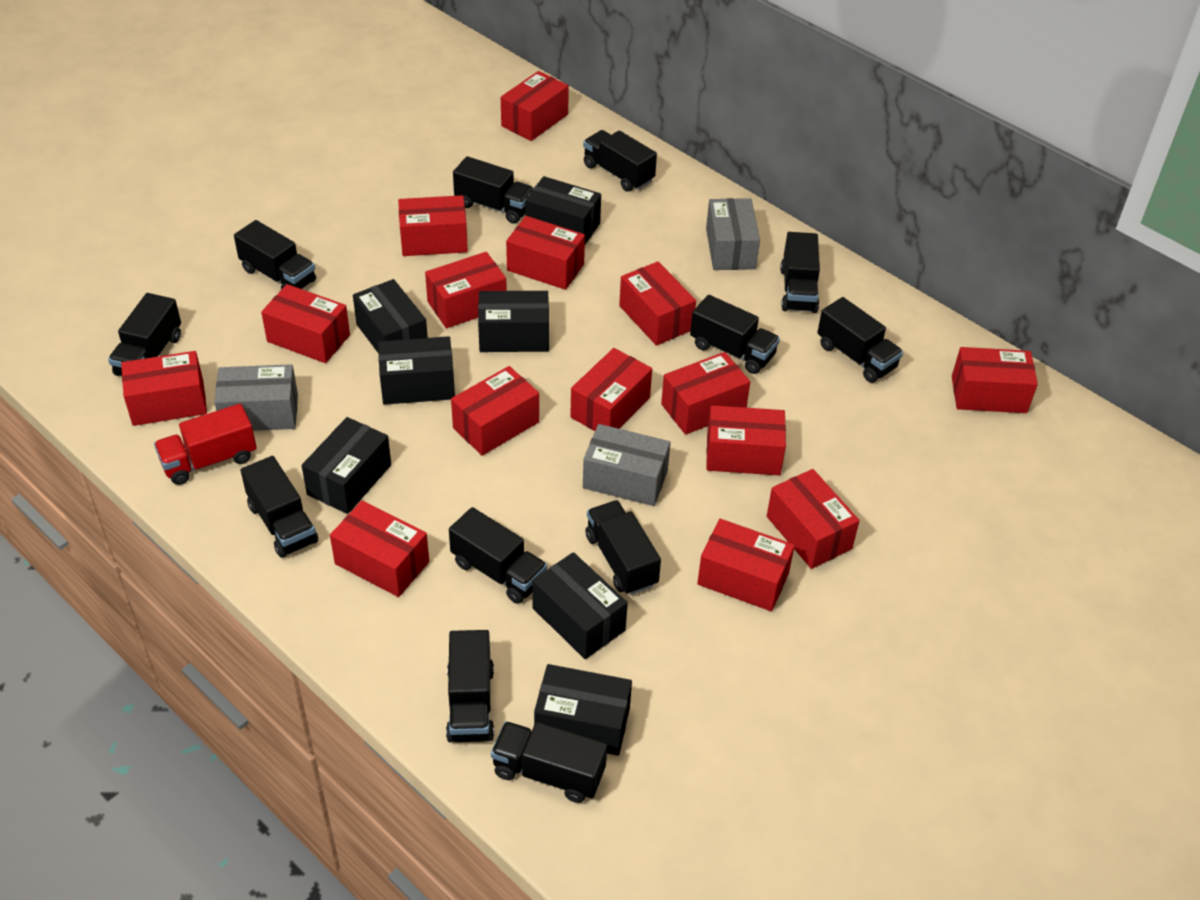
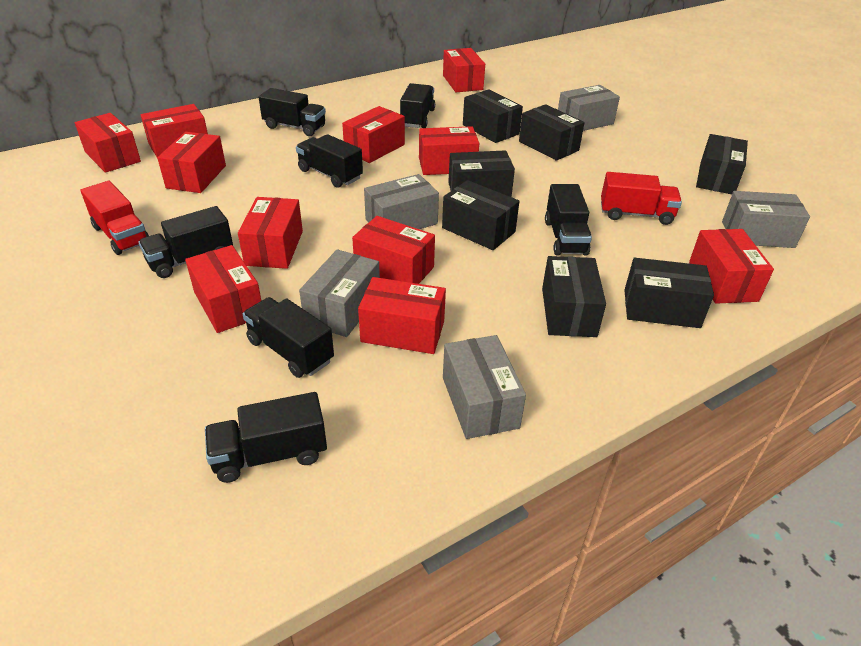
black truck: 12 -> 7
grey box: 3 -> 5
red box: 15 -> 11
red truck: 1 -> 2

